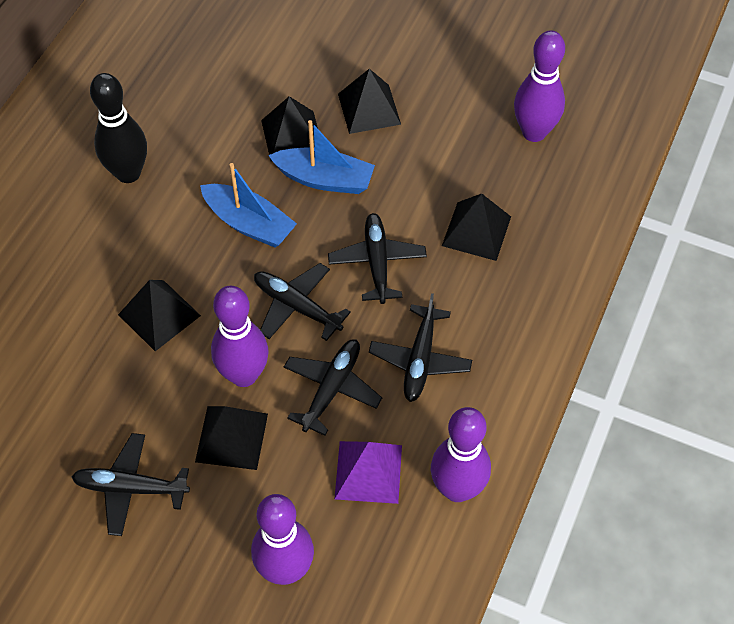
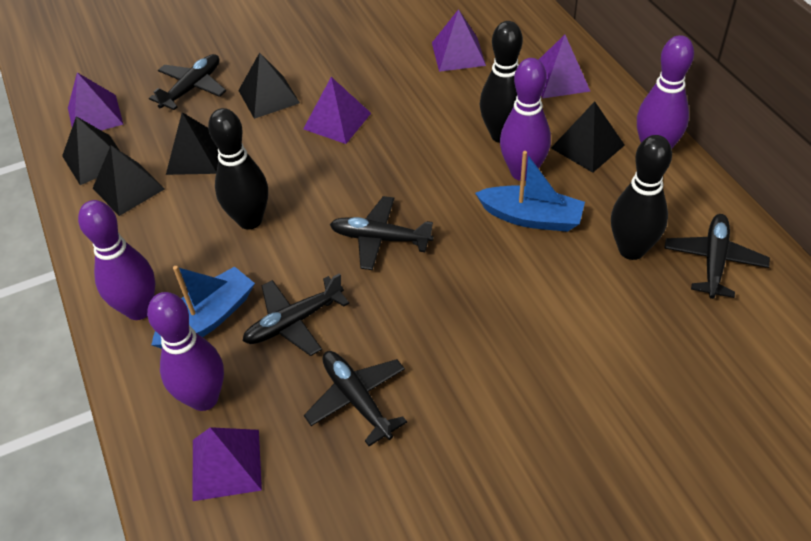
black bowling pin: 1 -> 3
purple pyramid: 1 -> 5

